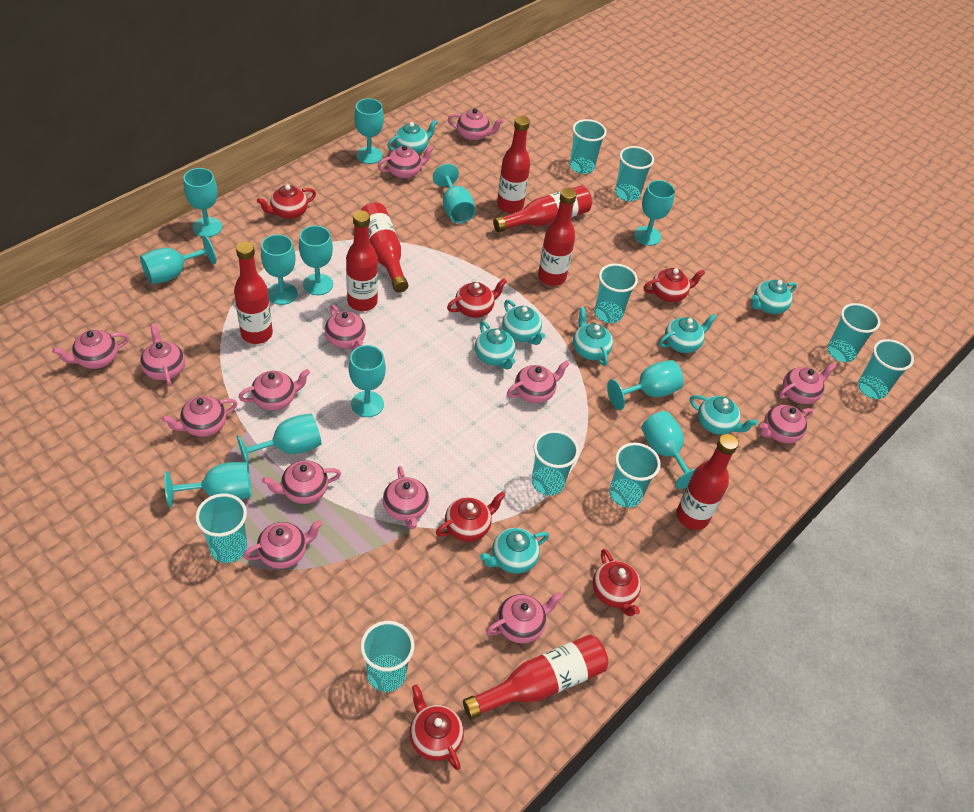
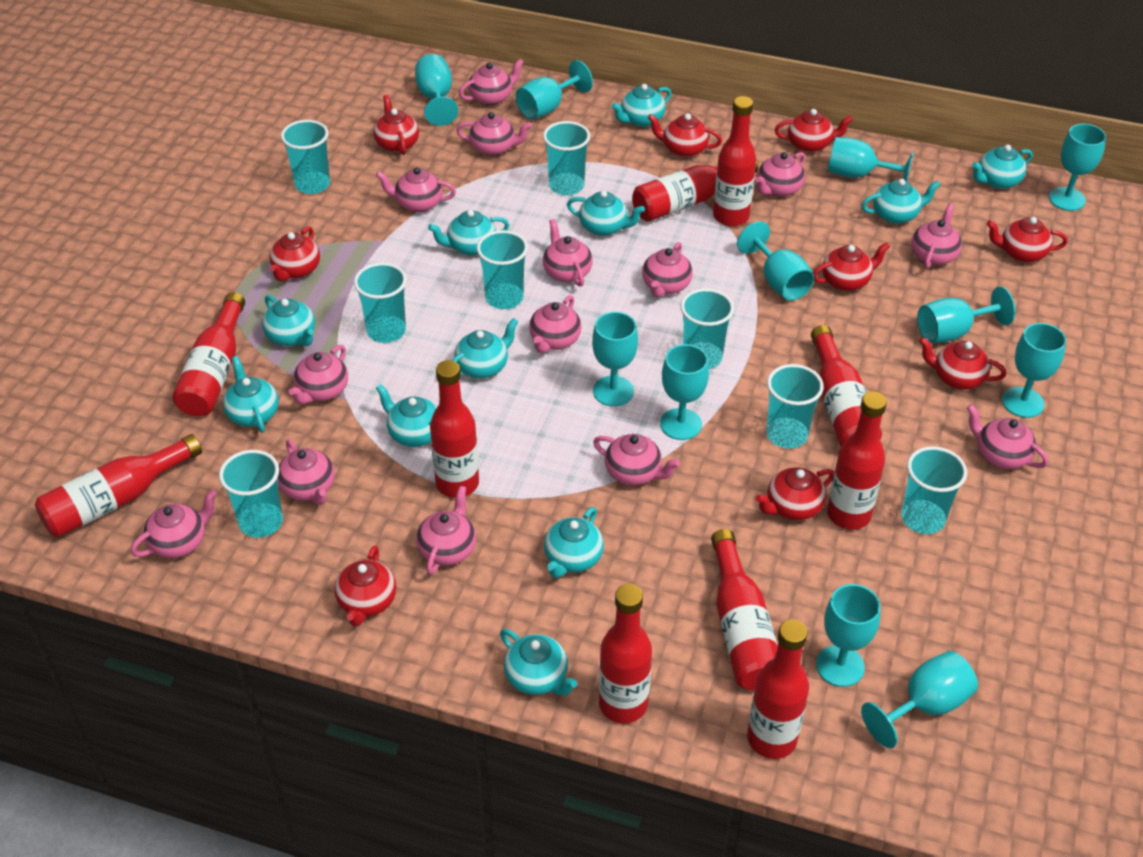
red bottle: 8 -> 10
red teapot: 6 -> 9
turquoise cup: 9 -> 8
turquoise goblet: 12 -> 11
turquoise teapot: 8 -> 11

